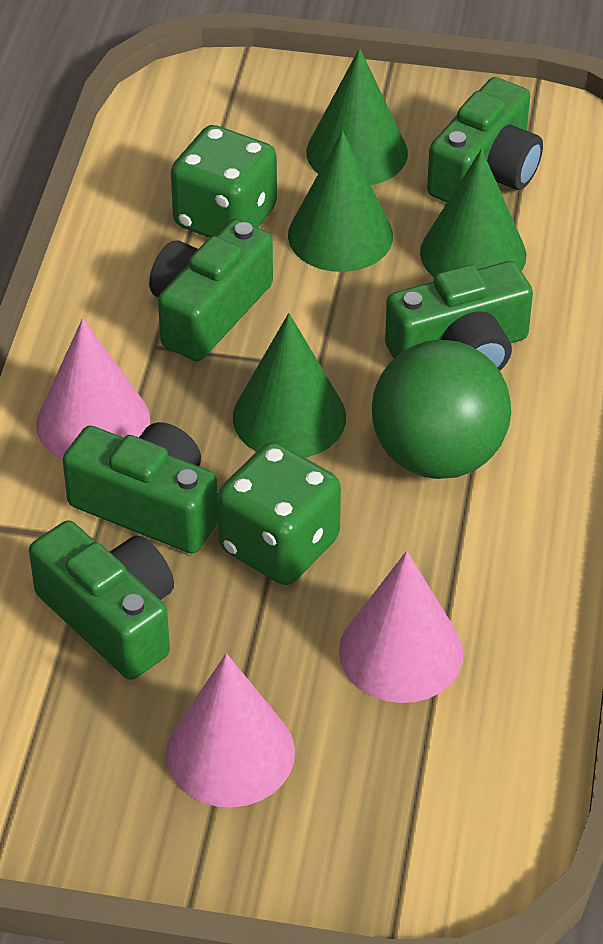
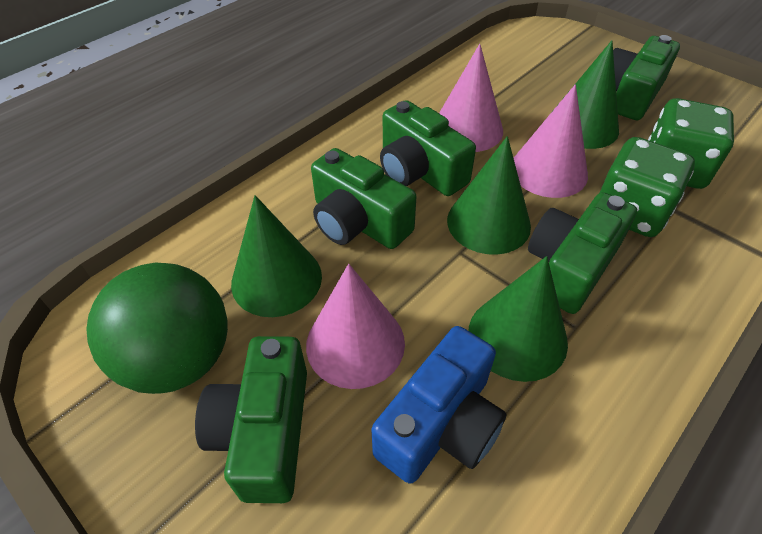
blue camera: 0 -> 1

